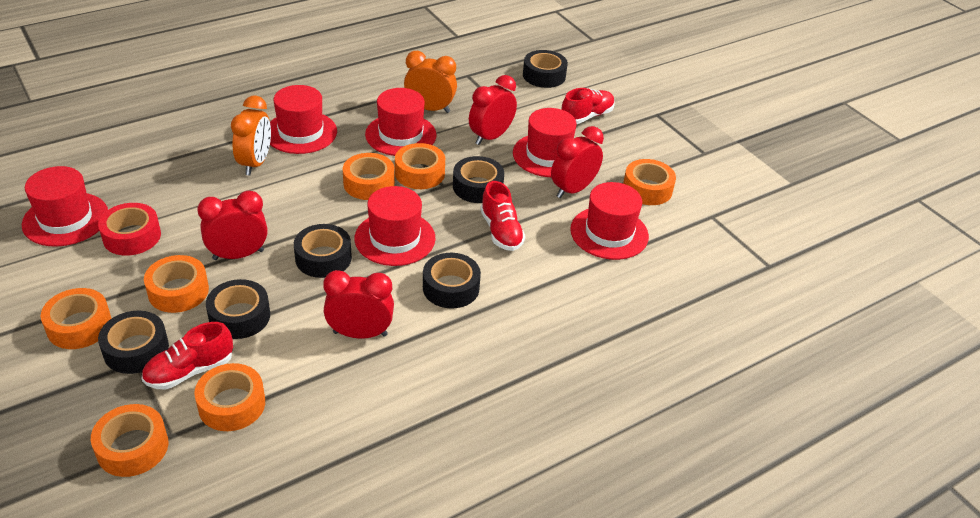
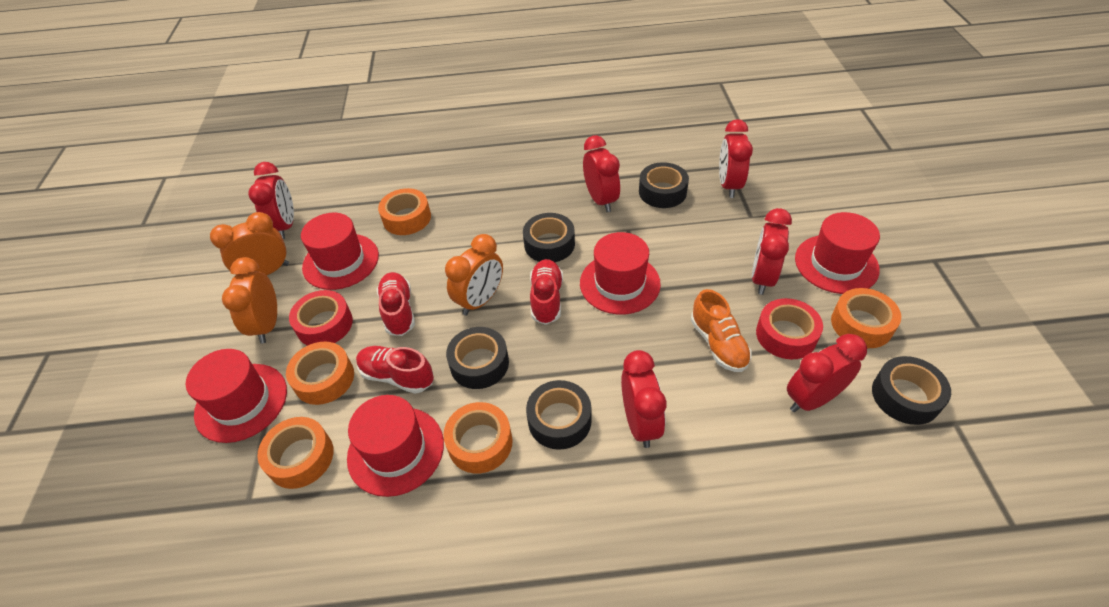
black tape: 6 -> 5
orange clock: 2 -> 3
orange shoe: 0 -> 1
orange tape: 7 -> 5
red clock: 4 -> 6
red hat: 6 -> 5
red tape: 1 -> 2

